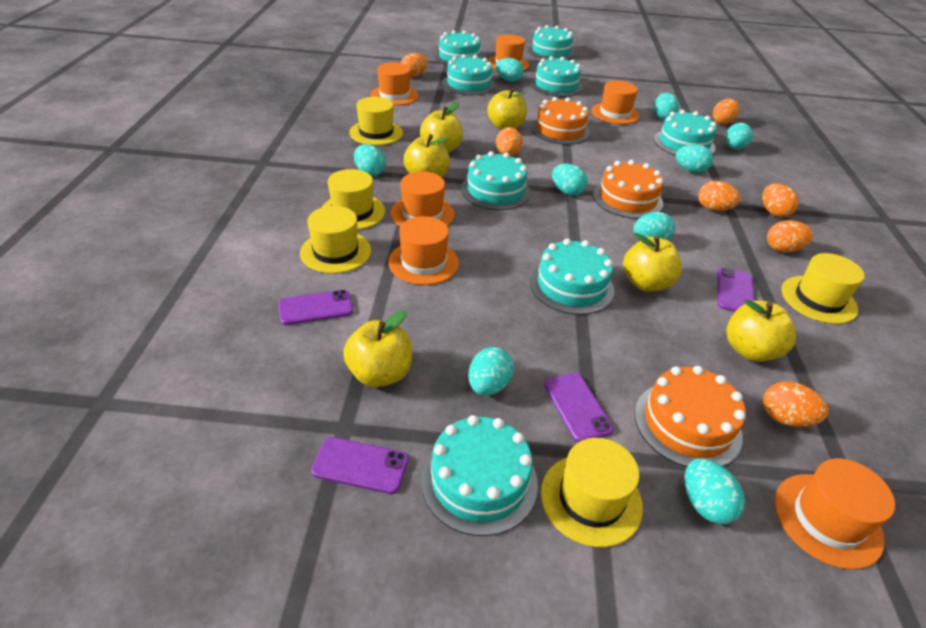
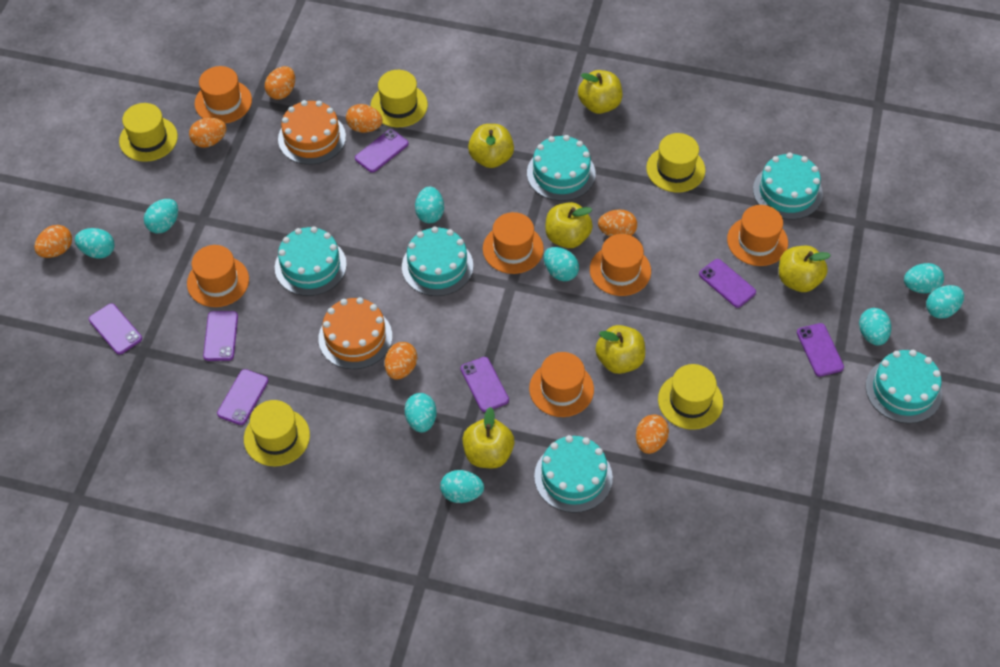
orange cake: 3 -> 2
purple phone: 4 -> 7
turquoise cake: 8 -> 6

